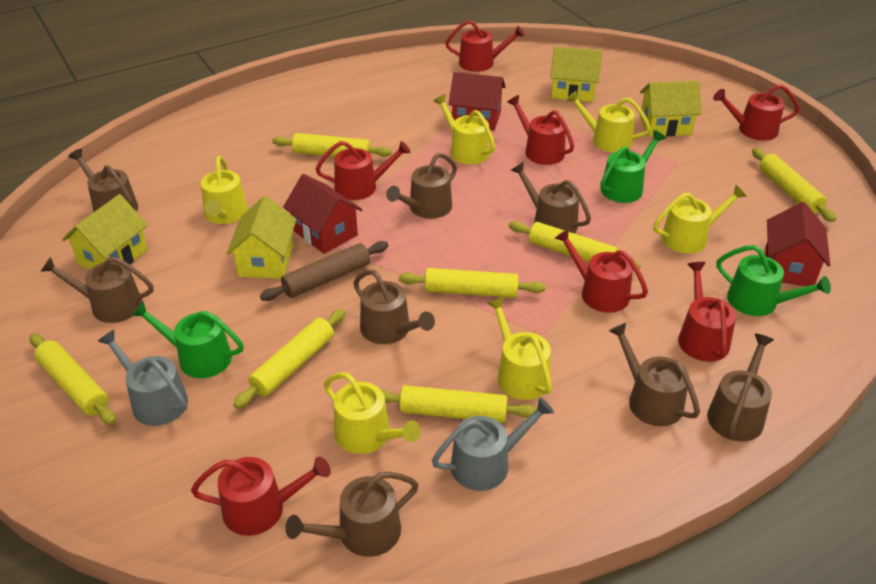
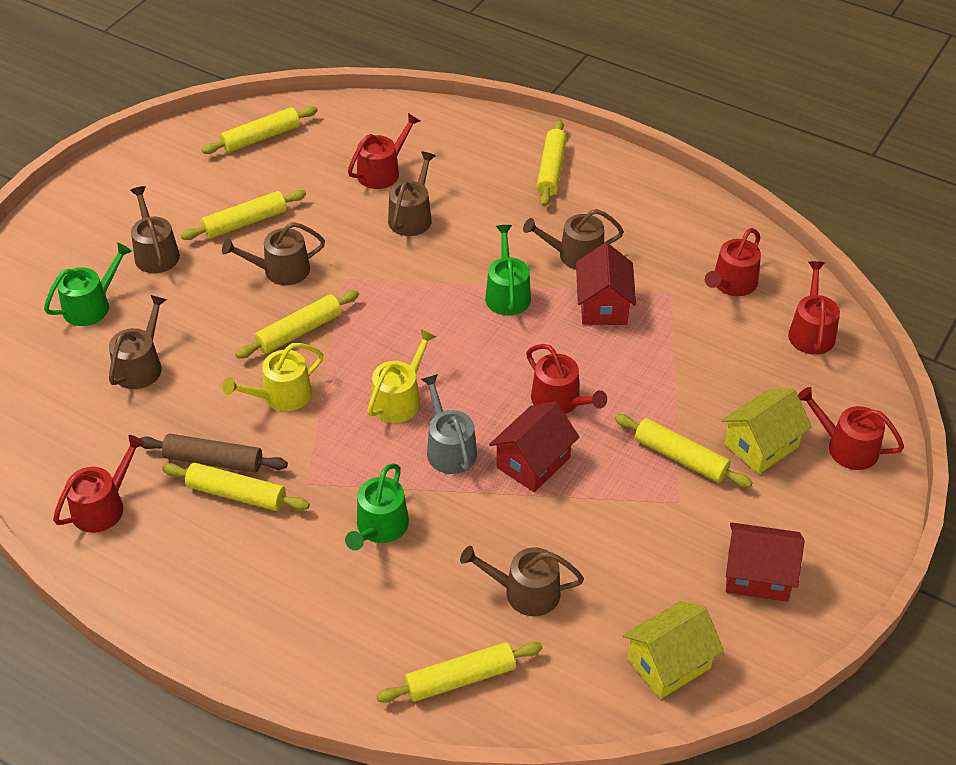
brown watering can: 8 -> 6
grey watering can: 2 -> 1
red watering can: 7 -> 6
yellow house: 4 -> 2
yellow watering can: 6 -> 2

